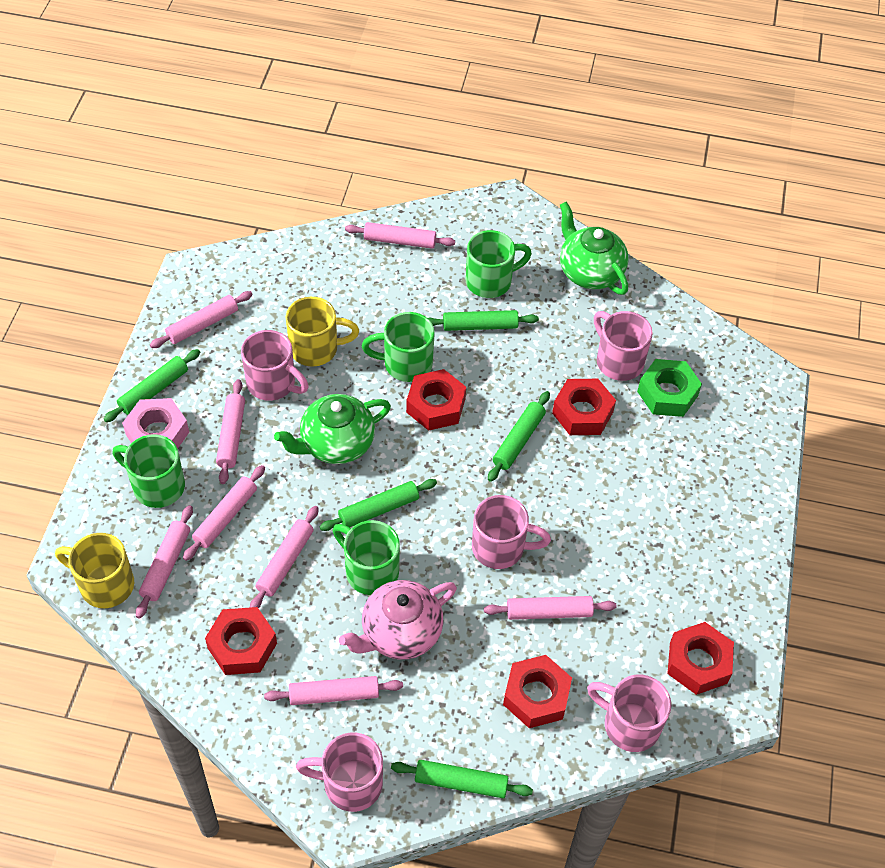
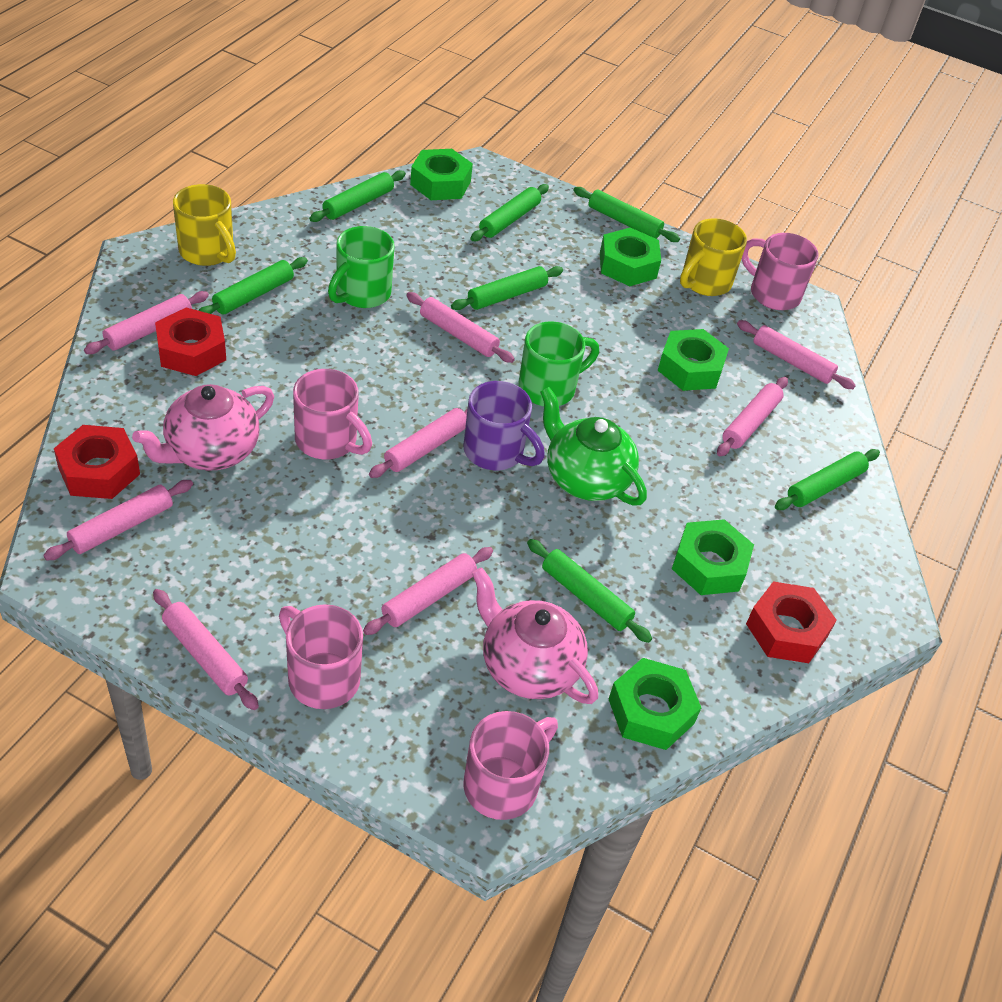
green mug: 4 -> 2
green nut: 1 -> 5
green rolling pin: 5 -> 7
green teapot: 2 -> 1
pink mug: 5 -> 4
pink nut: 1 -> 0
pink teapot: 1 -> 2
purple mug: 0 -> 1
red nut: 5 -> 3

